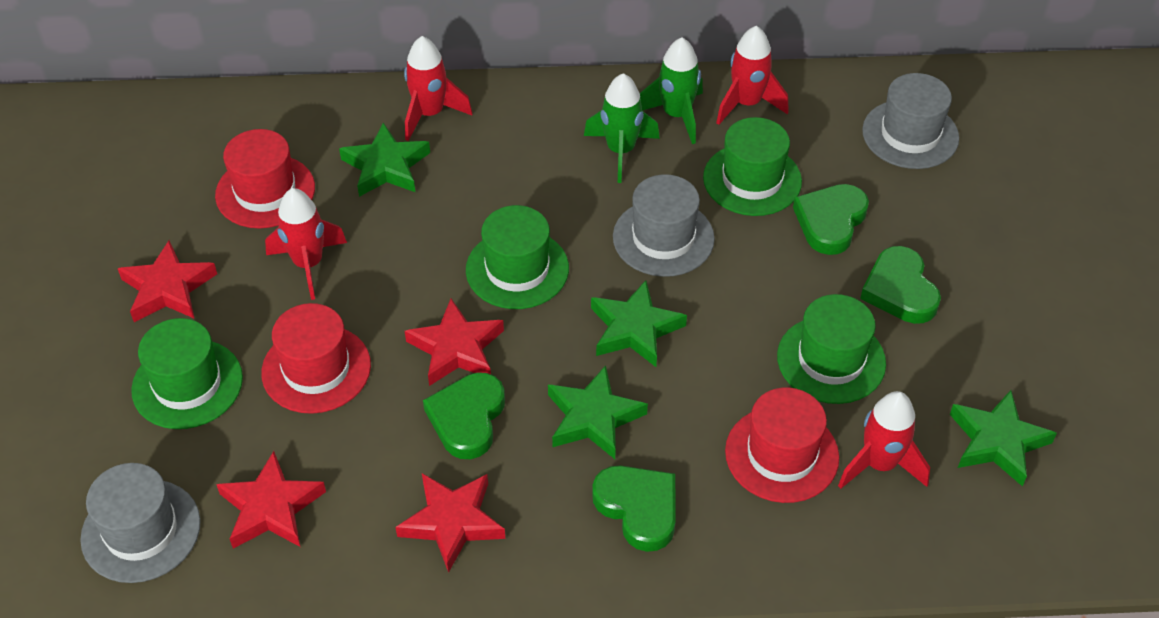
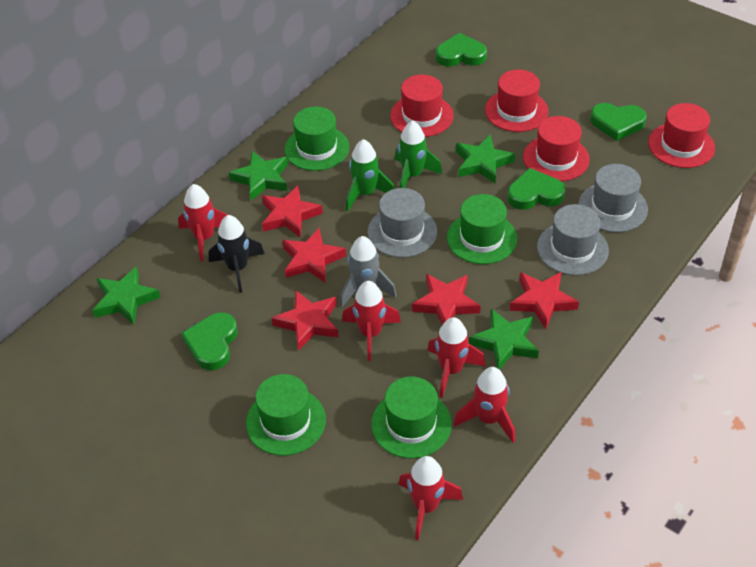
black rocket: 0 -> 1
grey rocket: 0 -> 1
red hat: 3 -> 4
red rocket: 4 -> 5
red star: 4 -> 5

